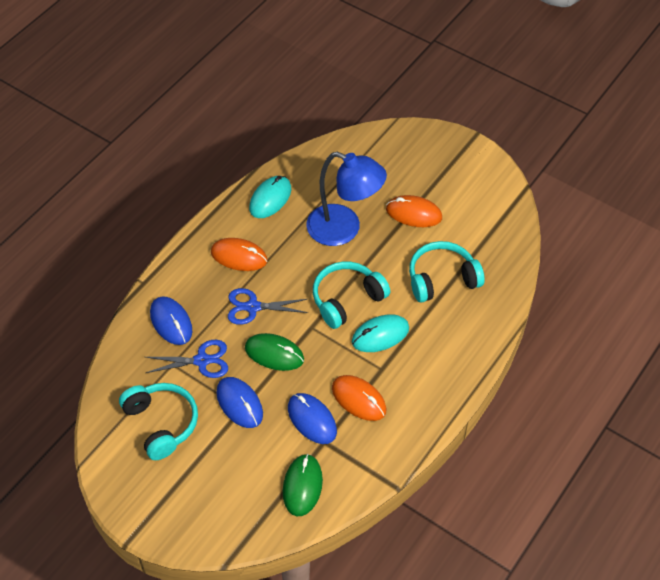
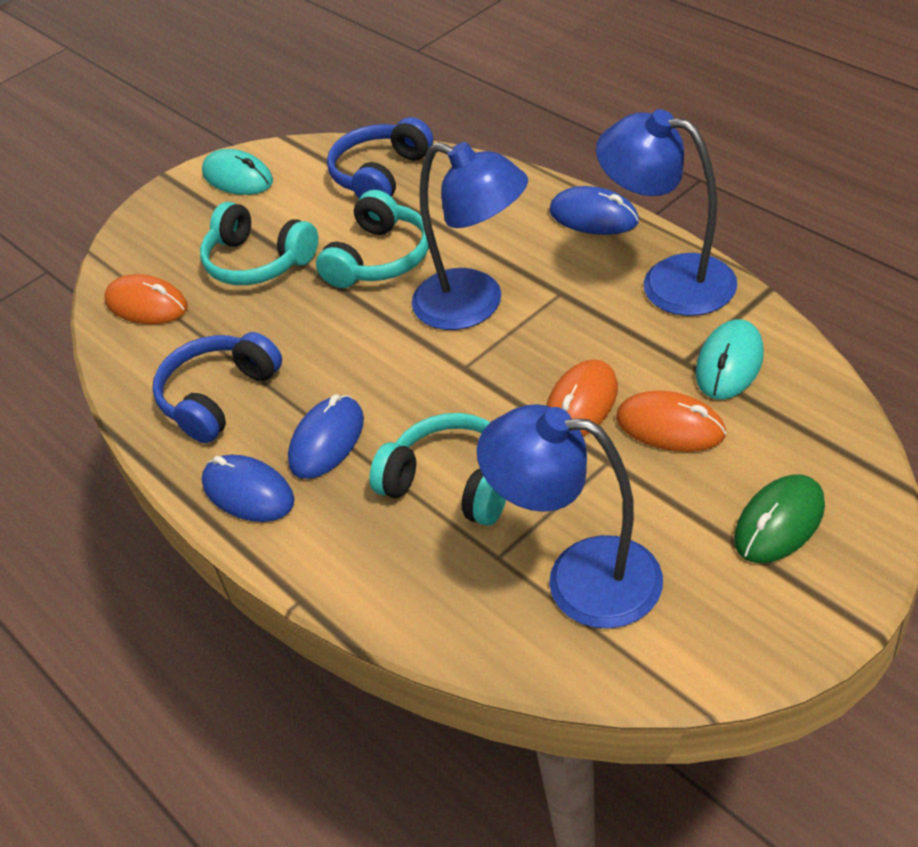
blue headphones: 0 -> 2
blue lamp: 1 -> 3
blue scissors: 2 -> 0
green mouse: 2 -> 1

